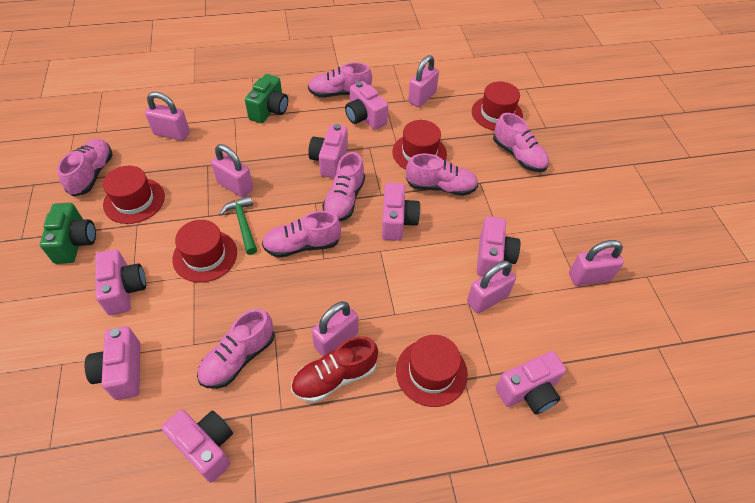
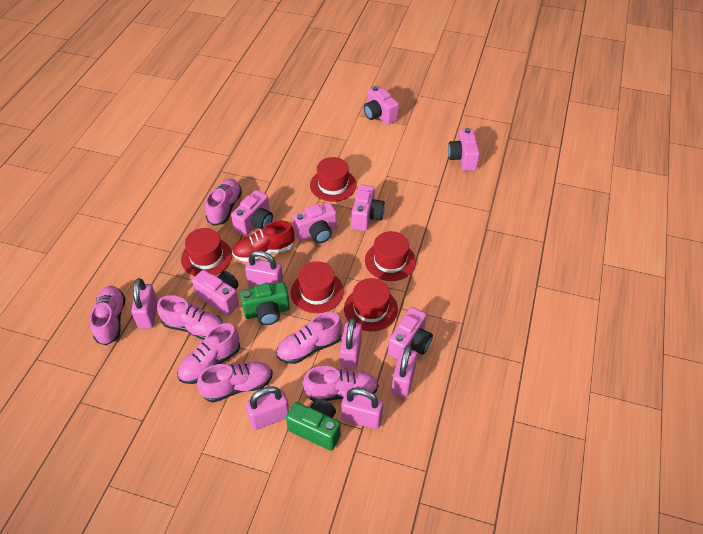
green hammer: 1 -> 0
pink camera: 8 -> 7

